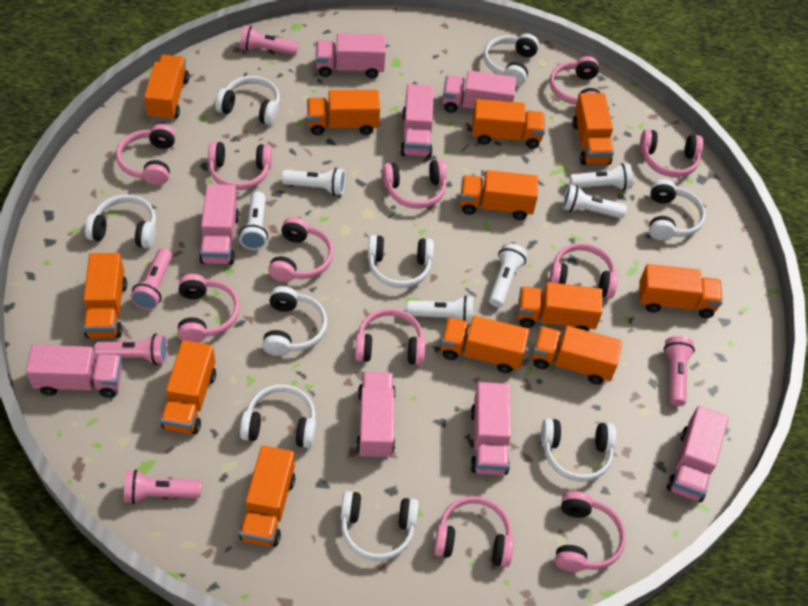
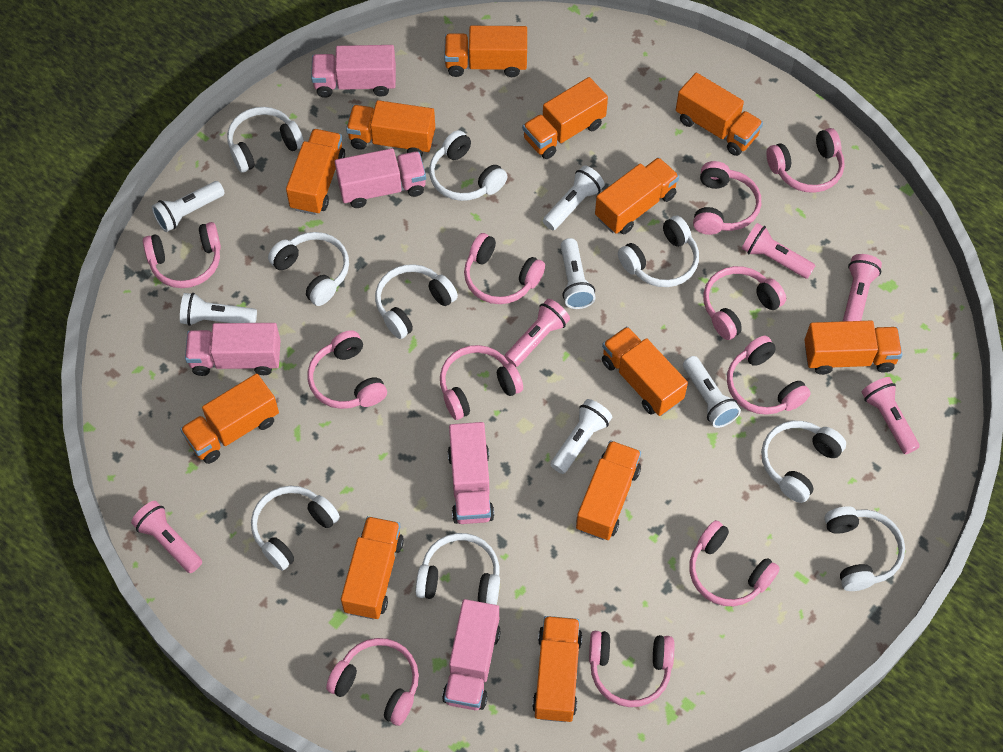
pink truck: 8 -> 5

